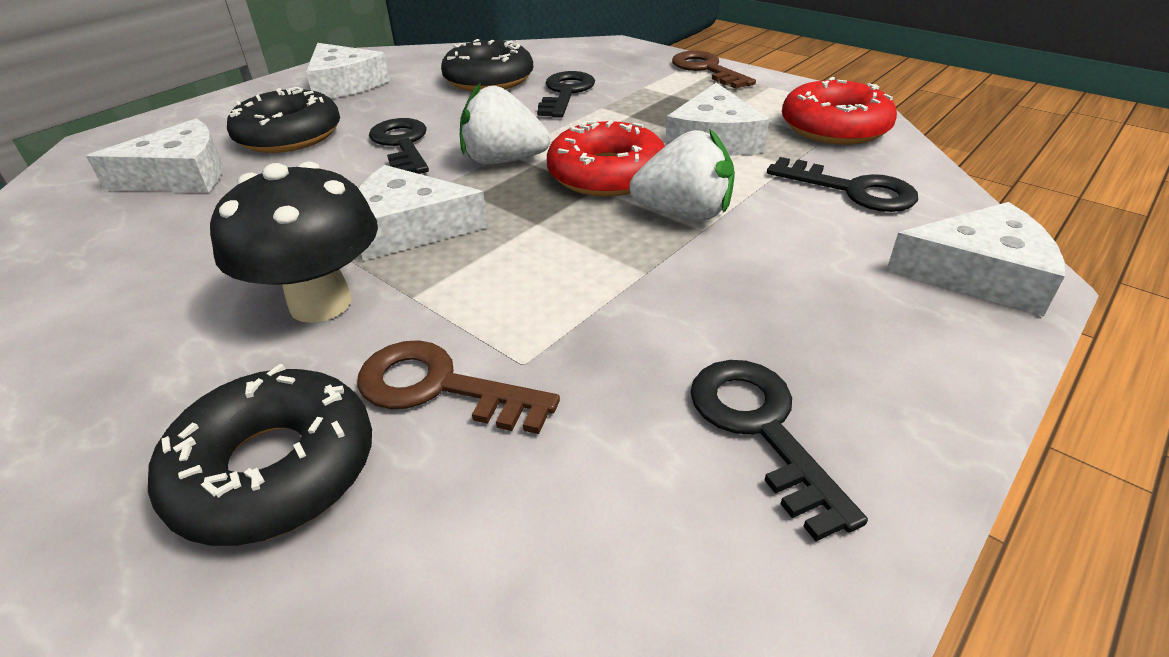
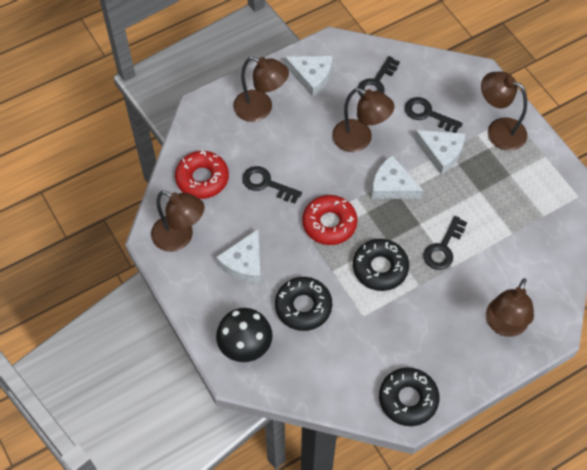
brown key: 2 -> 0
brown lamp: 0 -> 5
white cheese: 5 -> 4
white strawberry: 2 -> 0

